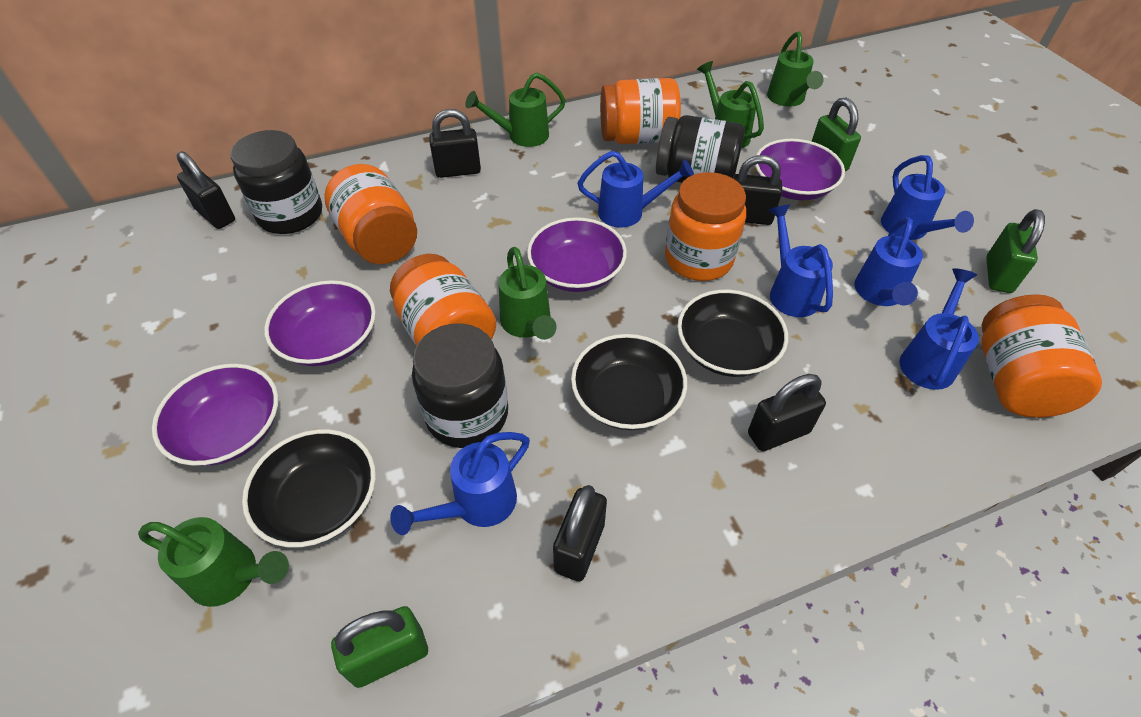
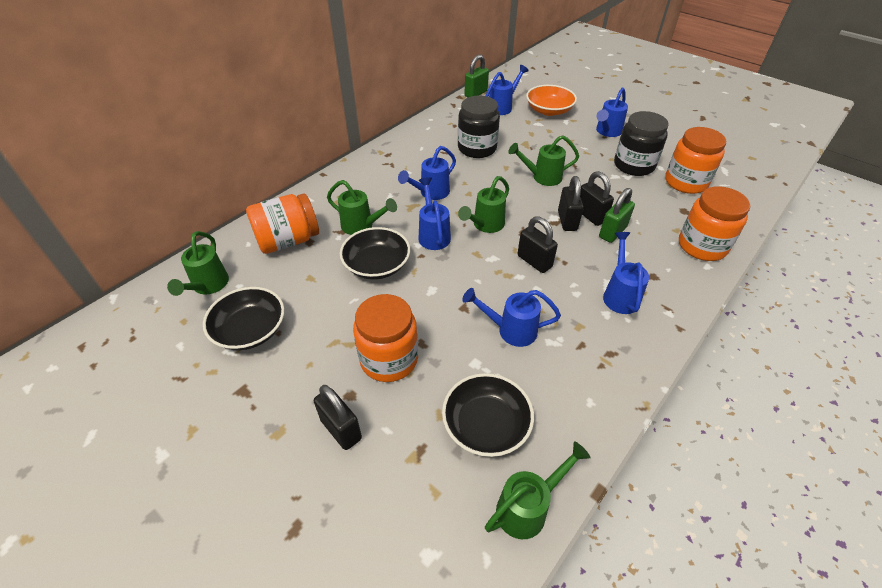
black jar: 3 -> 2
black padlock: 5 -> 4
green padlock: 3 -> 2
orange bowl: 0 -> 1
orange jar: 5 -> 4
purple bowl: 4 -> 0

